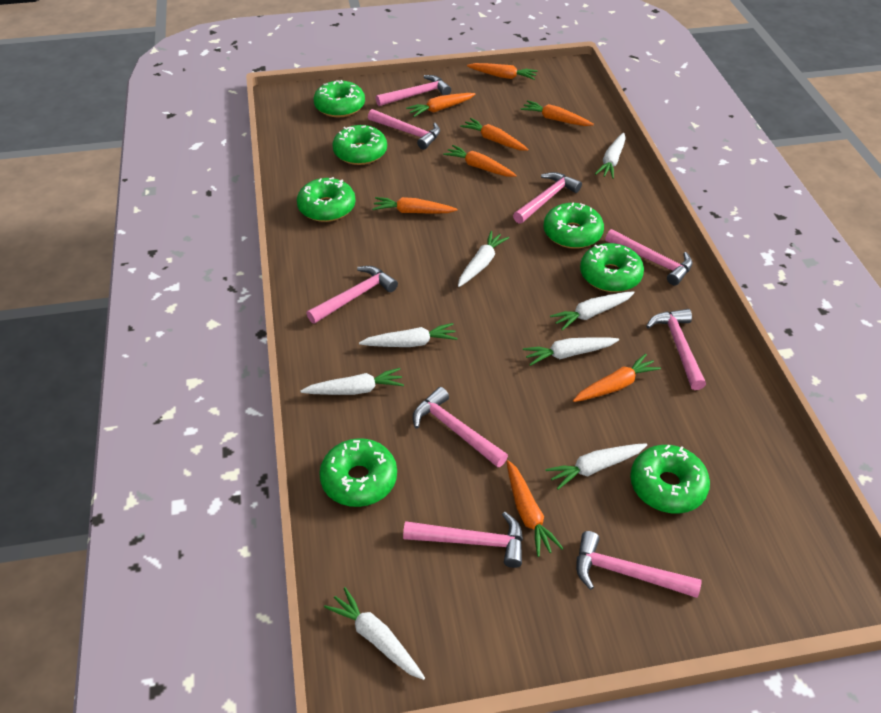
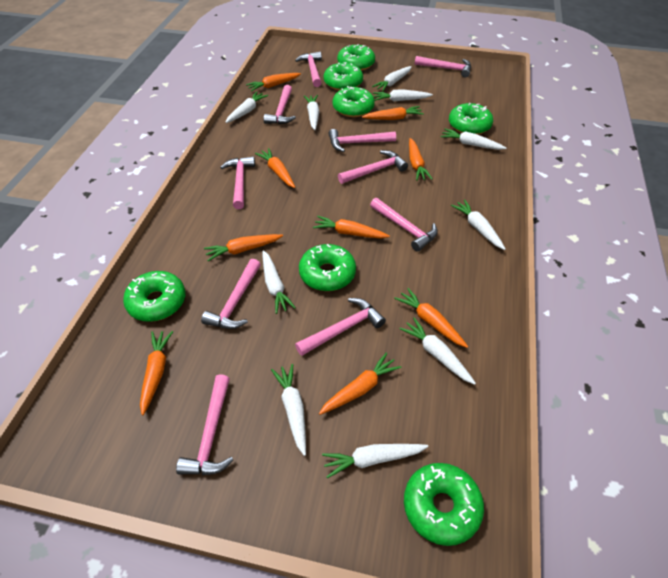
orange carrot: 8 -> 9
pink hammer: 9 -> 10
white carrot: 8 -> 10

